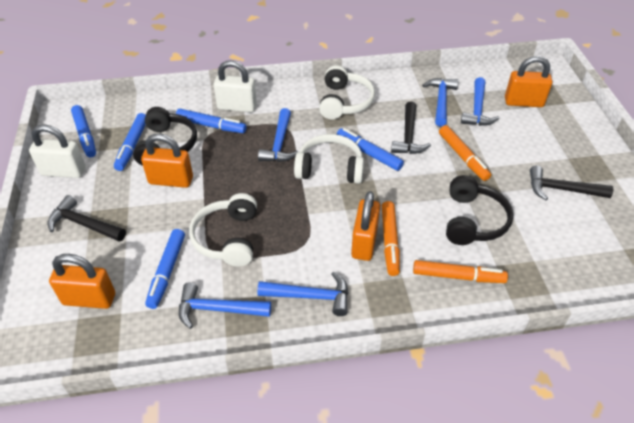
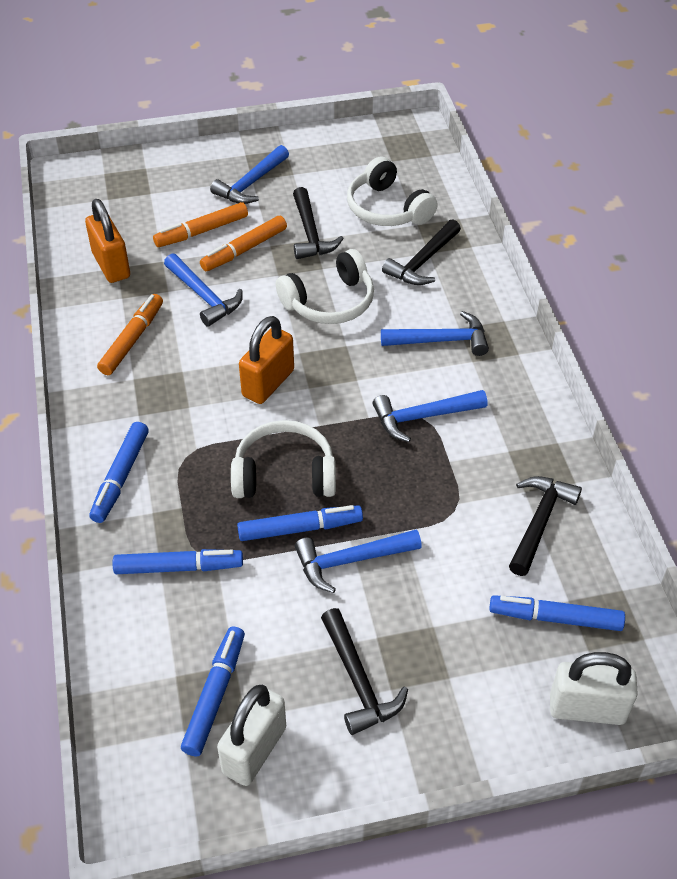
black hammer: 3 -> 4
black headphones: 2 -> 0
orange padlock: 4 -> 2

